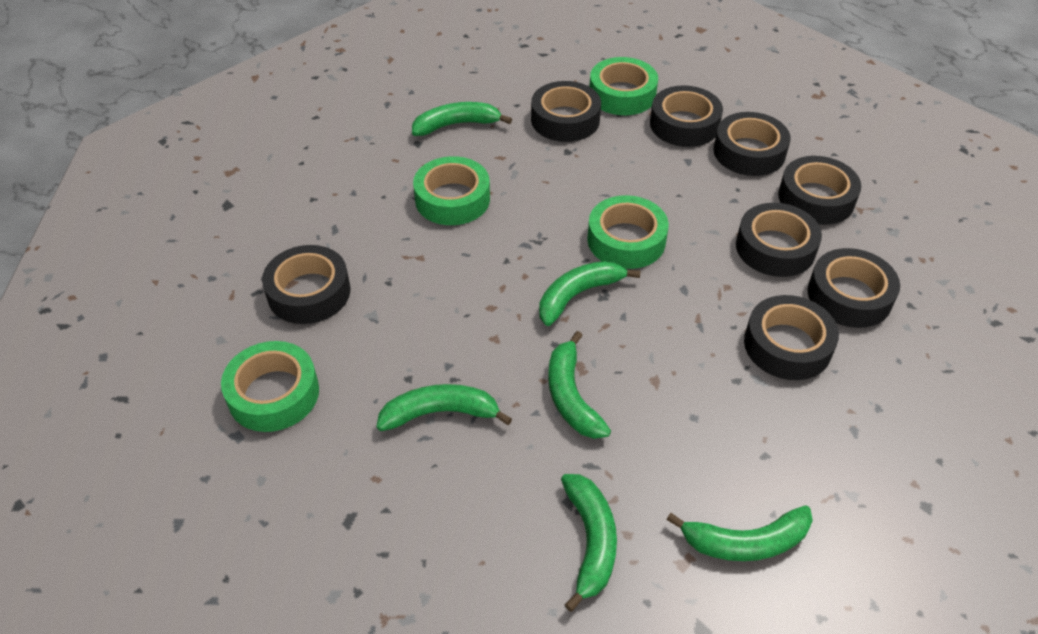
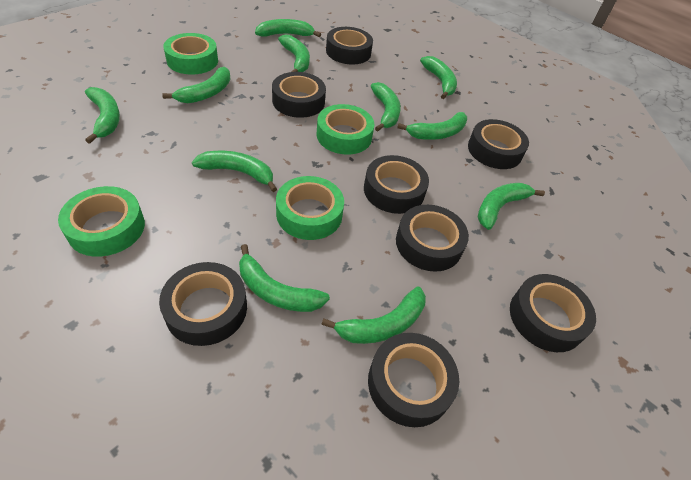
green banana: 6 -> 11

